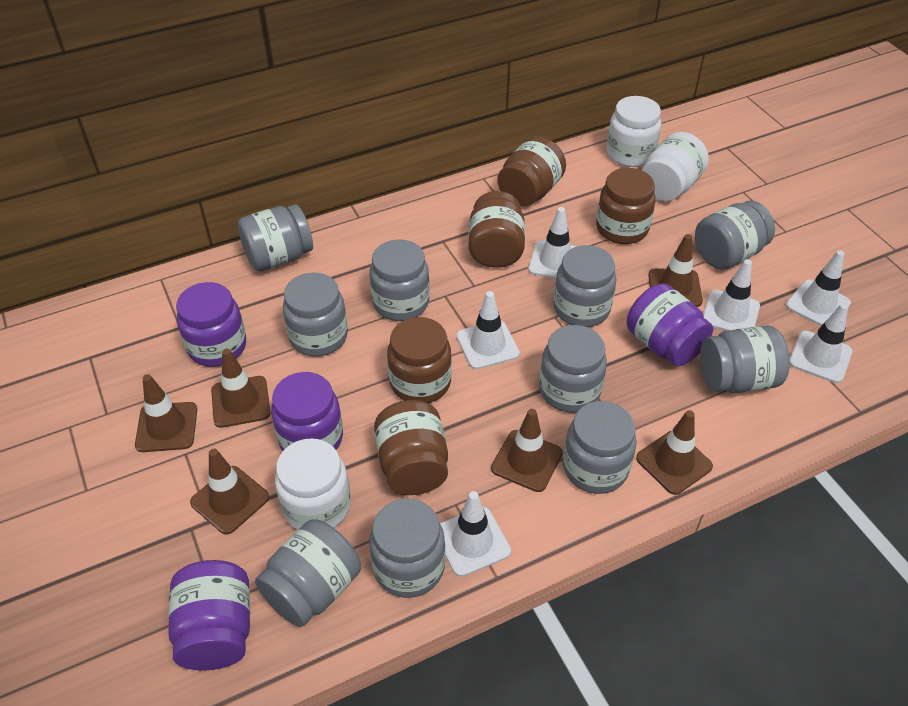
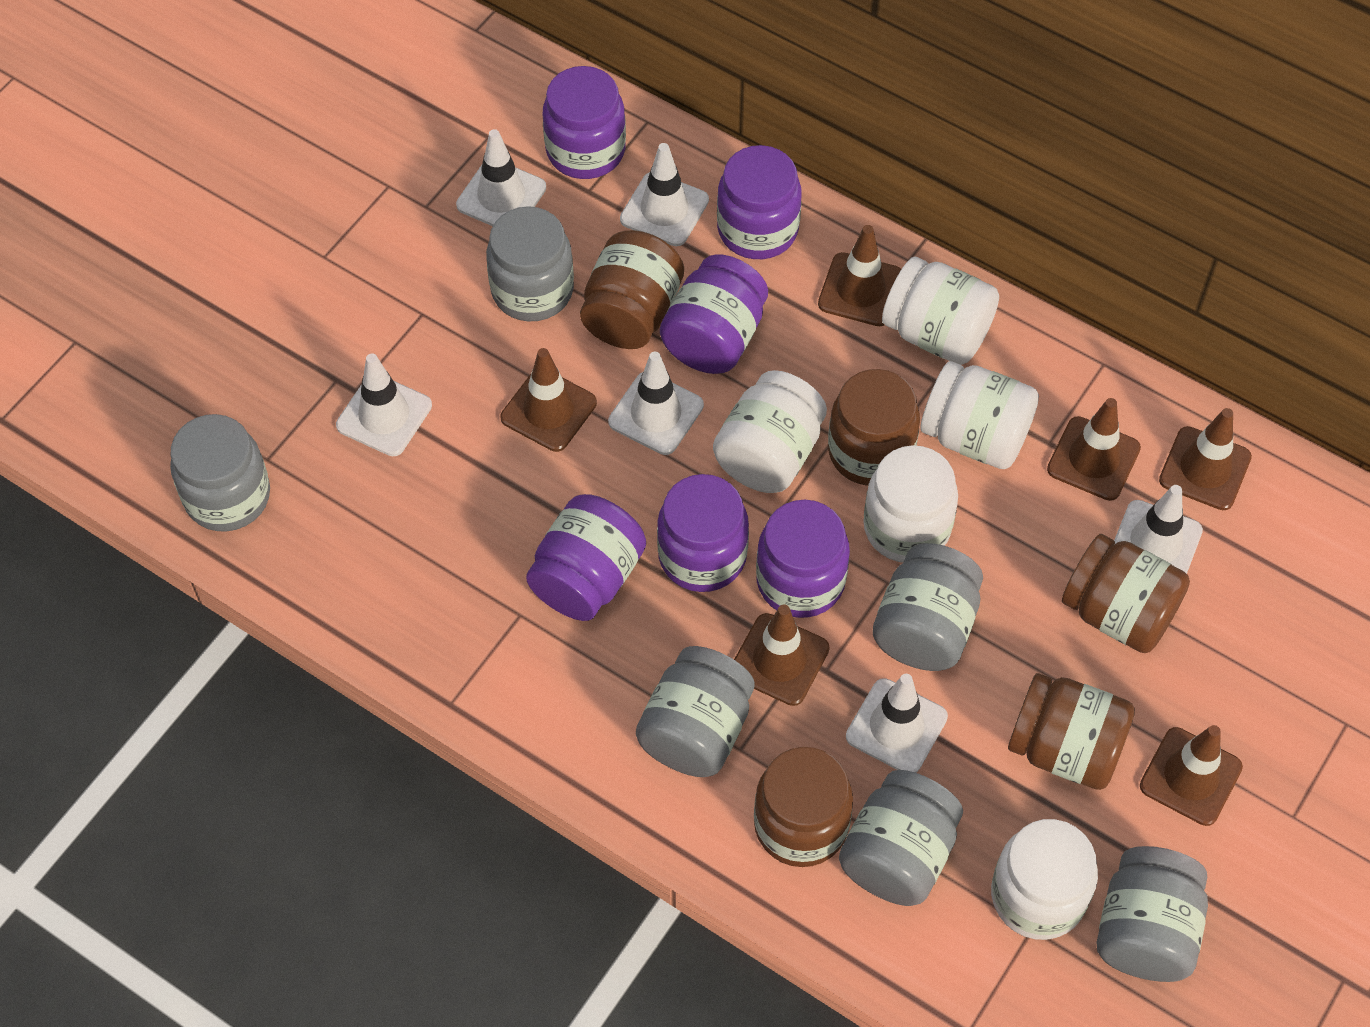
grey jar: 10 -> 6
purple jar: 4 -> 6
white jar: 3 -> 5

